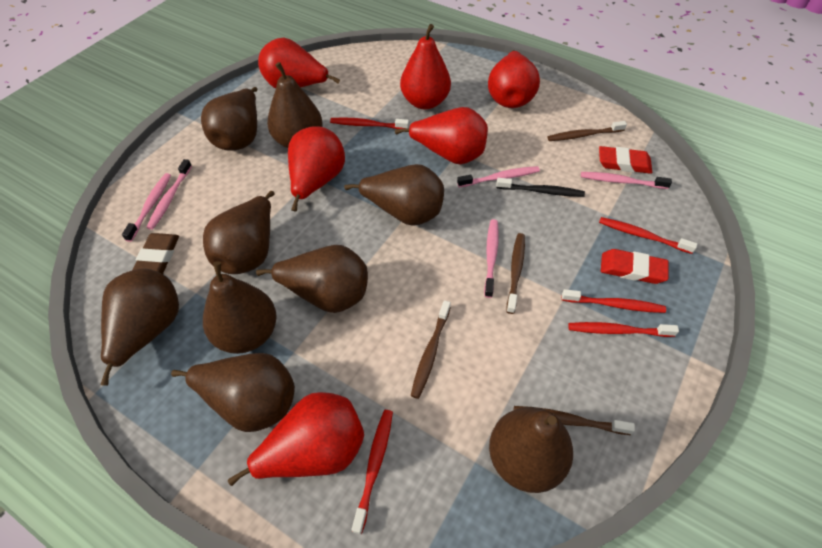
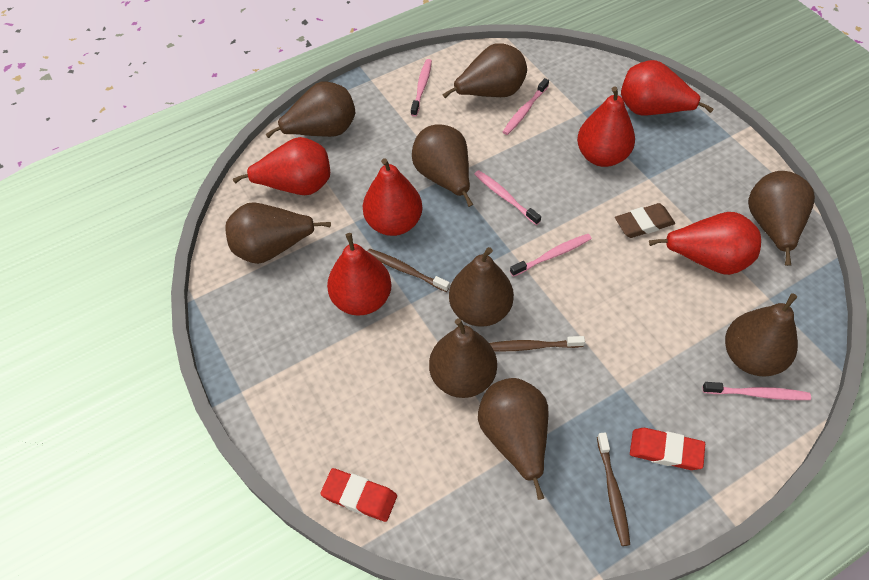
black toothbrush: 1 -> 0
brown toothbrush: 4 -> 3
red toothbrush: 5 -> 0

